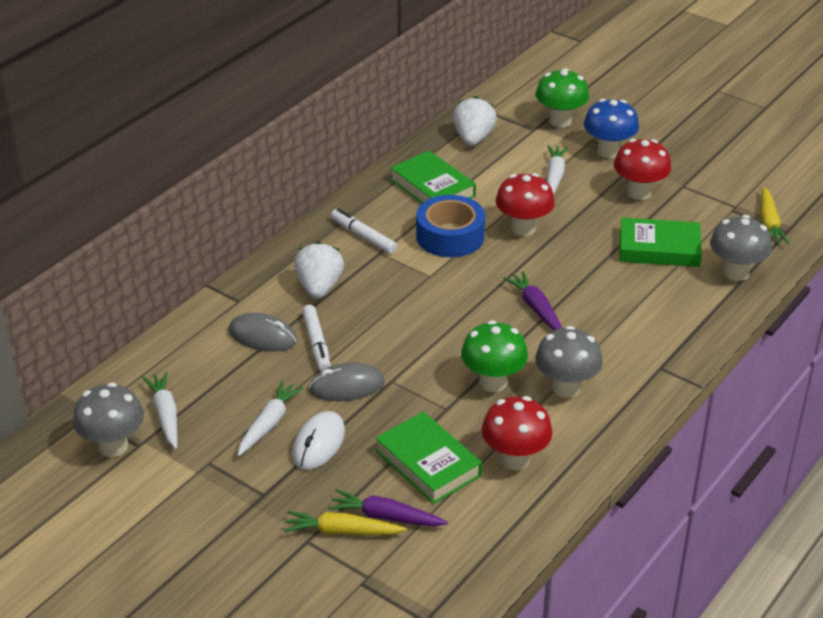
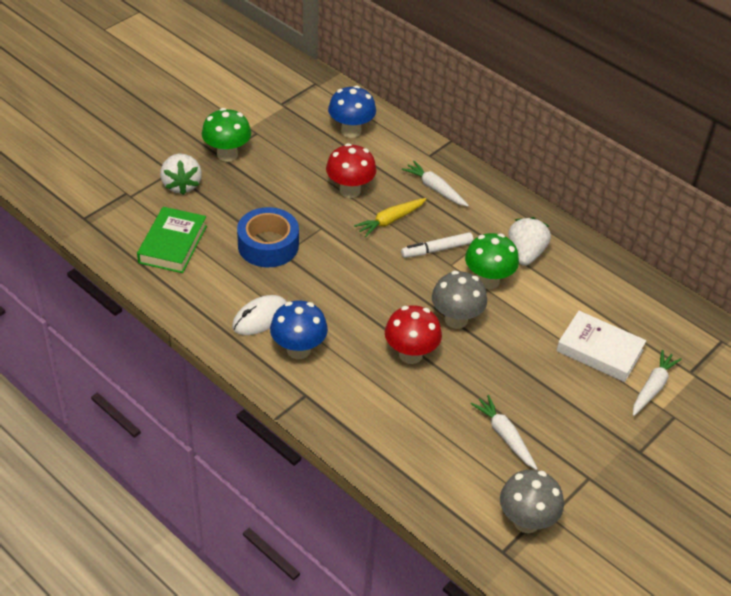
blue mushroom: 1 -> 2
green book: 3 -> 1
grey mouse: 2 -> 0
grey mushroom: 3 -> 2
purple carrot: 2 -> 0
red mushroom: 3 -> 2
white book: 0 -> 1
white marker: 2 -> 1
yellow carrot: 2 -> 1

